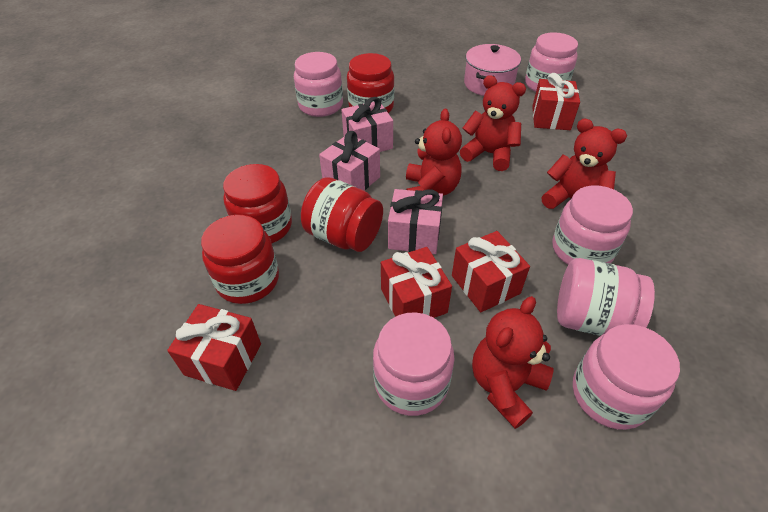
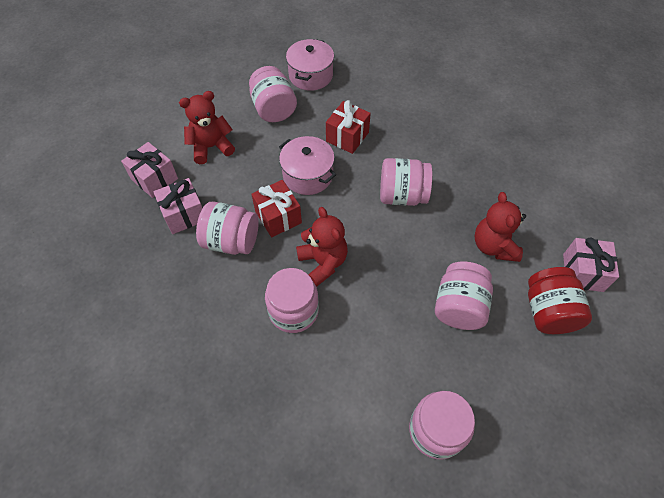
pink pot: 1 -> 2
red gift: 4 -> 2
red jar: 4 -> 1
red teddy bear: 4 -> 3

